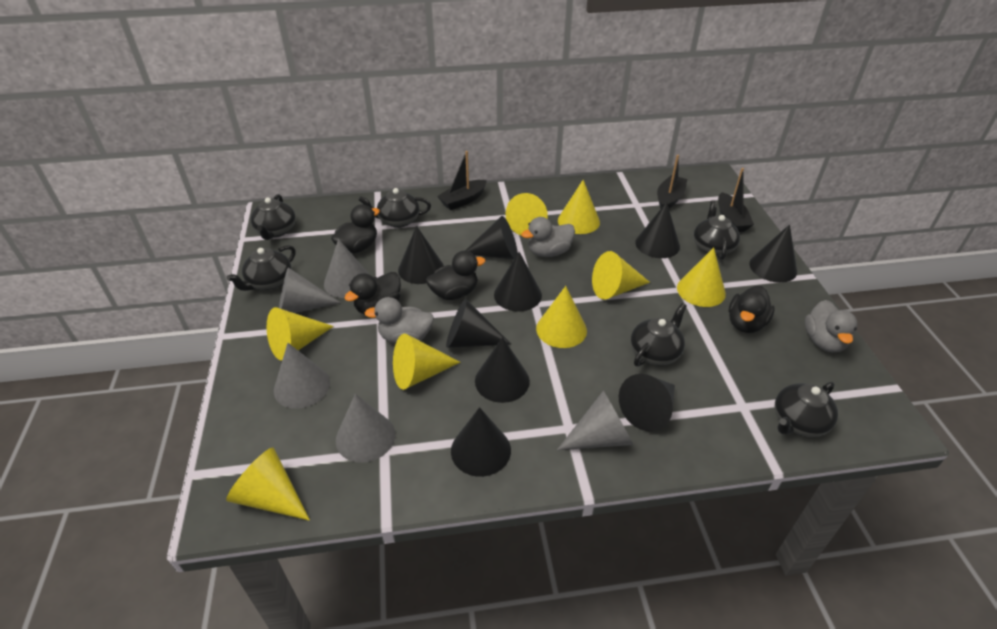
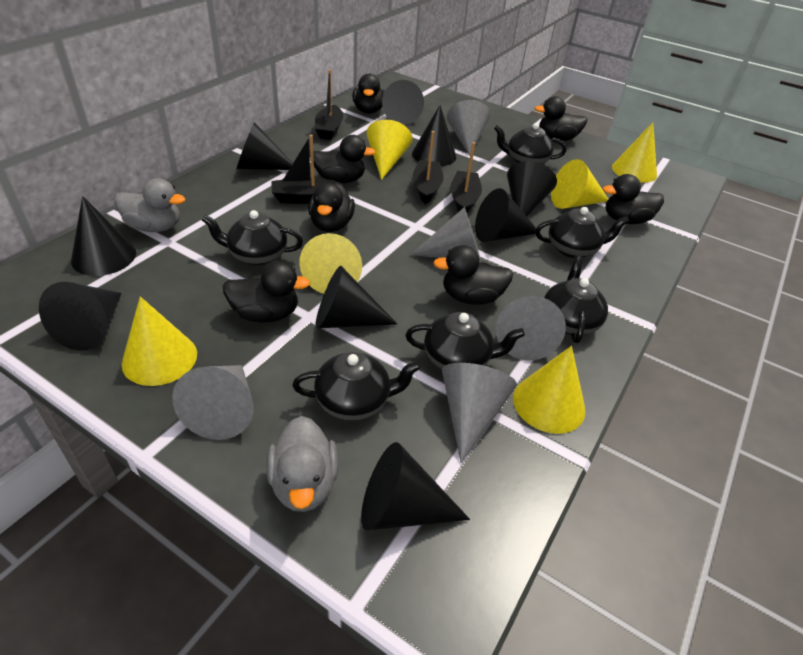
black boat: 3 -> 4
black duck: 4 -> 7
grey duck: 3 -> 2
yellow cone: 8 -> 6

